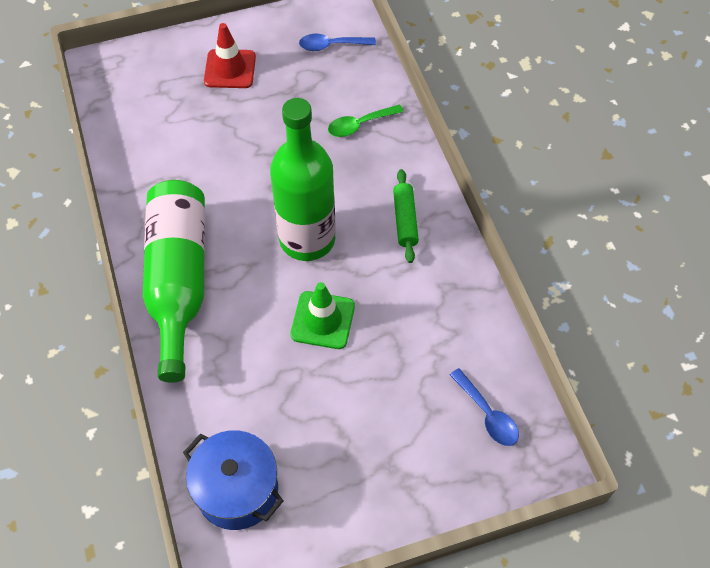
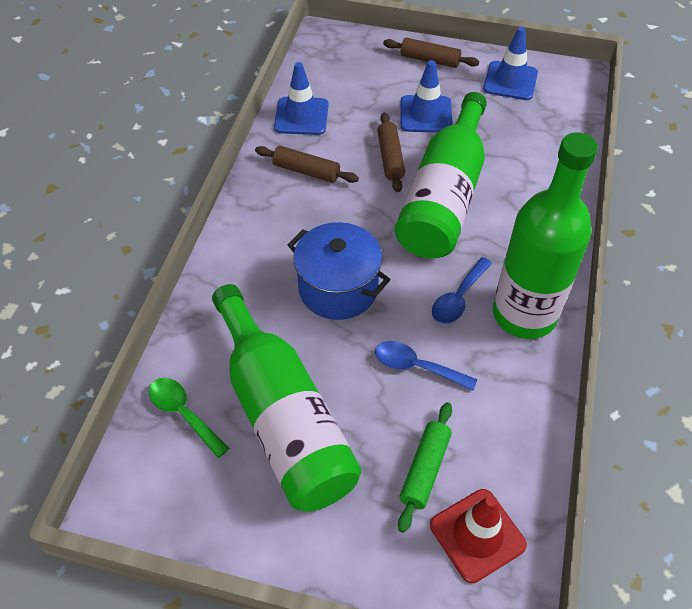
blue traffic cone: 0 -> 3
brown rolling pin: 0 -> 3
green bottle: 2 -> 3
green traffic cone: 1 -> 0

